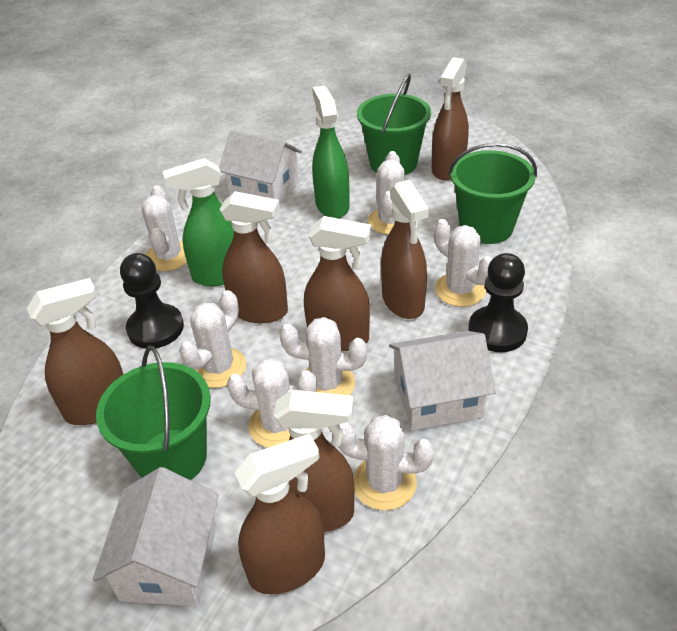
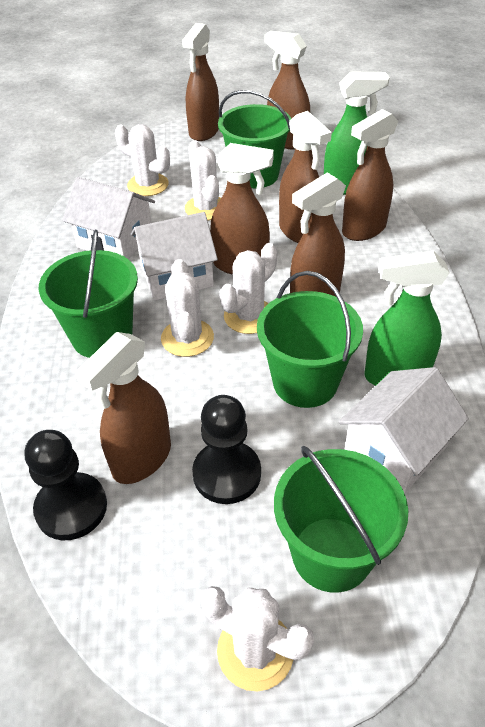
green bucket: 3 -> 4
white cactus: 7 -> 5

